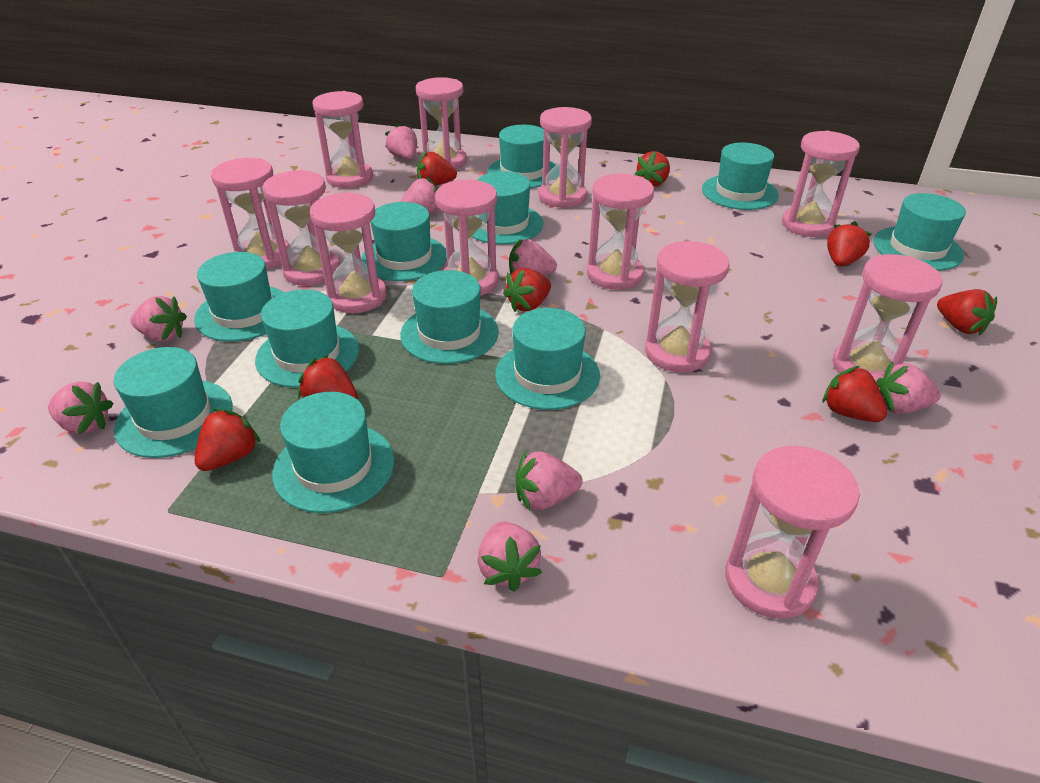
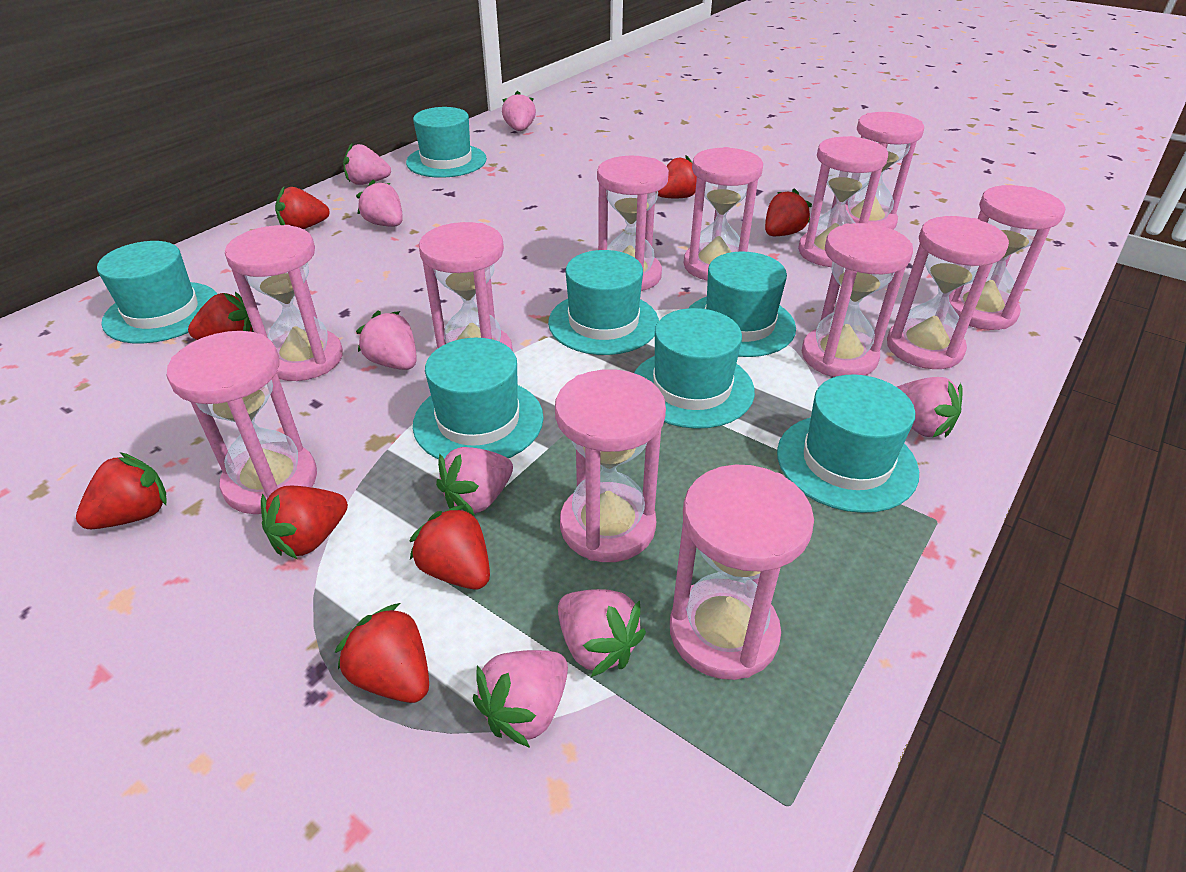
turquoise hat: 11 -> 7

